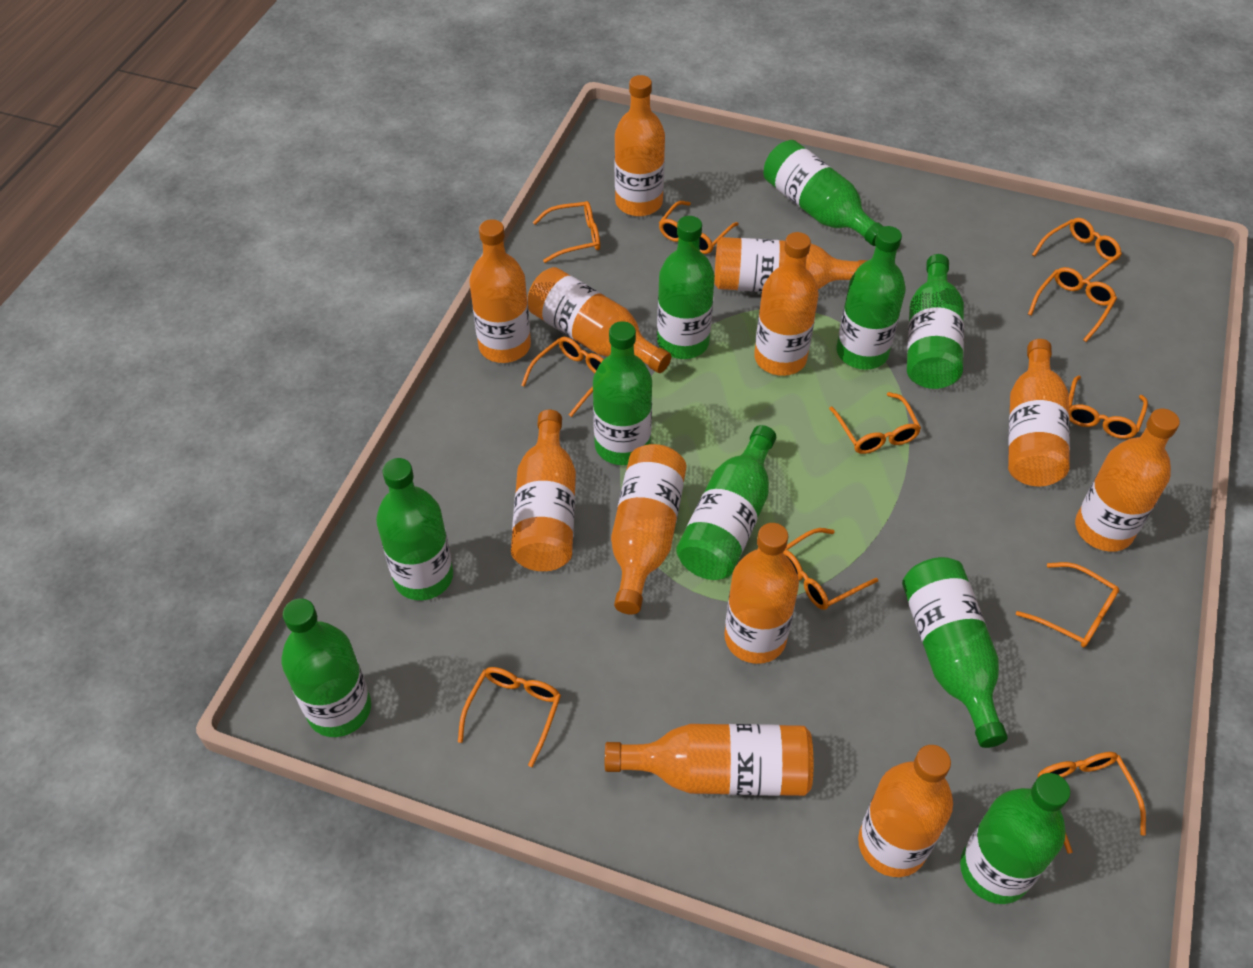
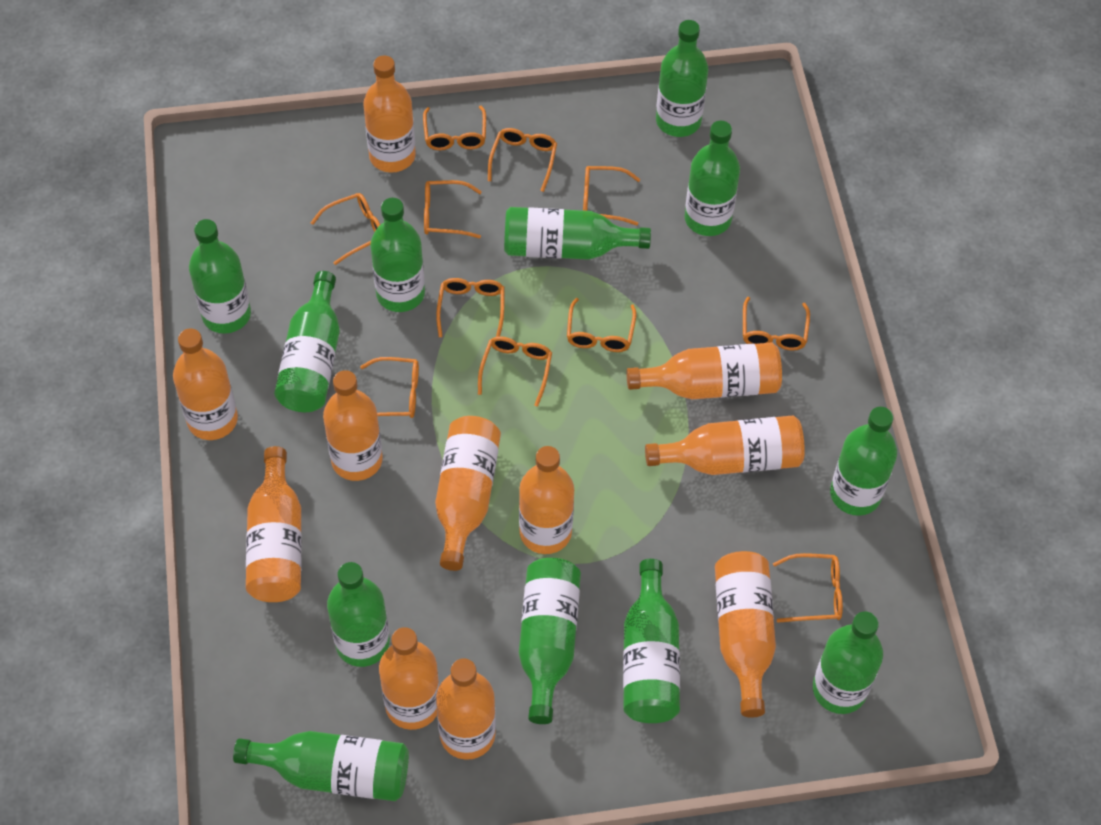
green bottle: 10 -> 12
orange bottle: 12 -> 11

